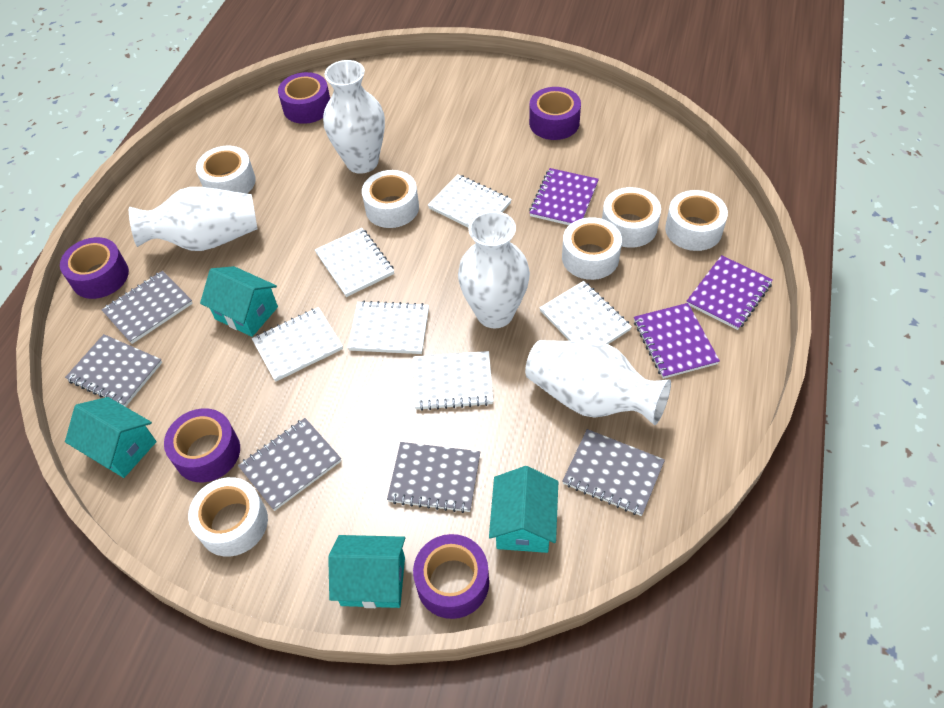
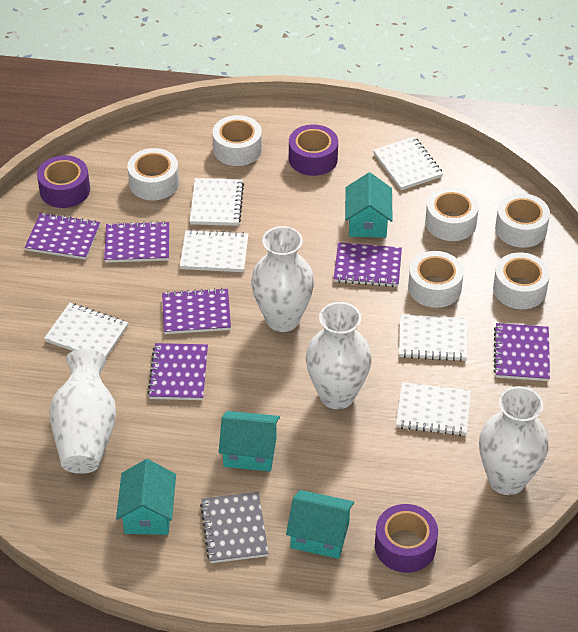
grey notebook: 5 -> 1
purple notebook: 3 -> 6
purple tape: 5 -> 3

